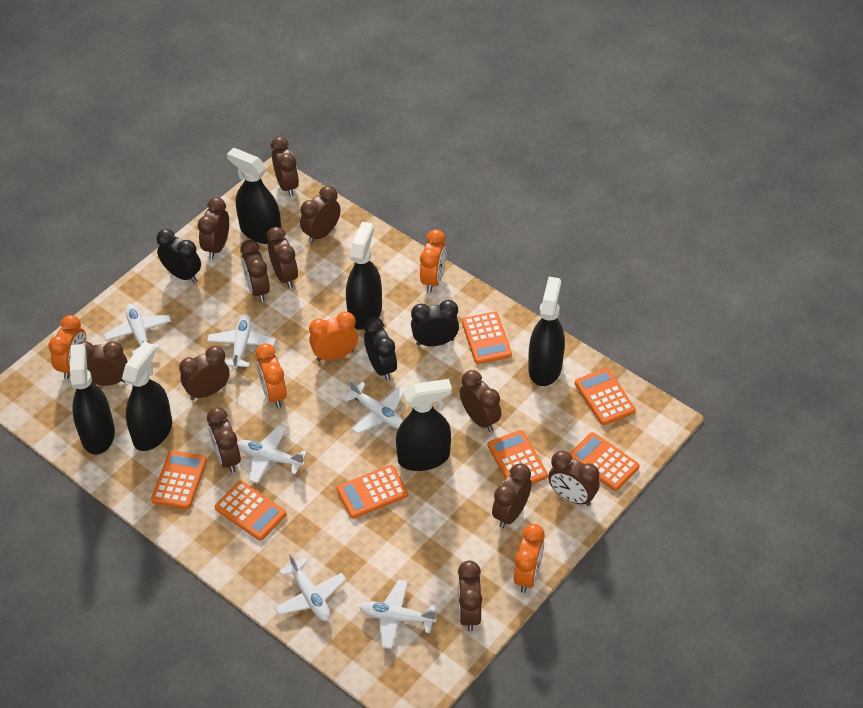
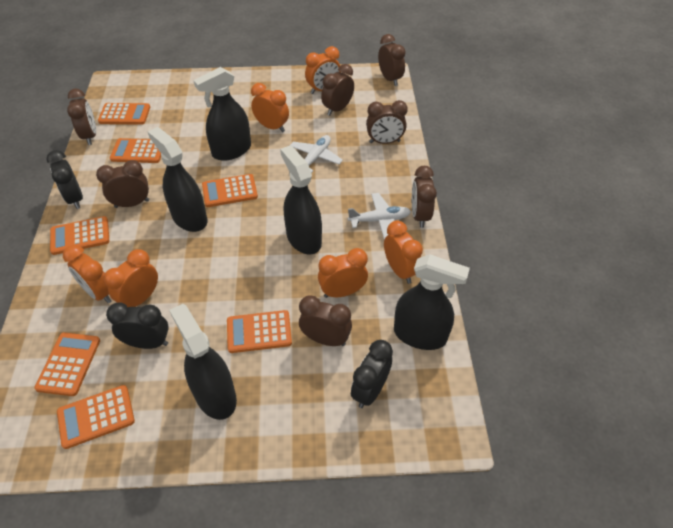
black spray bottle: 6 -> 5
brown clock: 12 -> 7
orange clock: 5 -> 6
white plane: 6 -> 2

